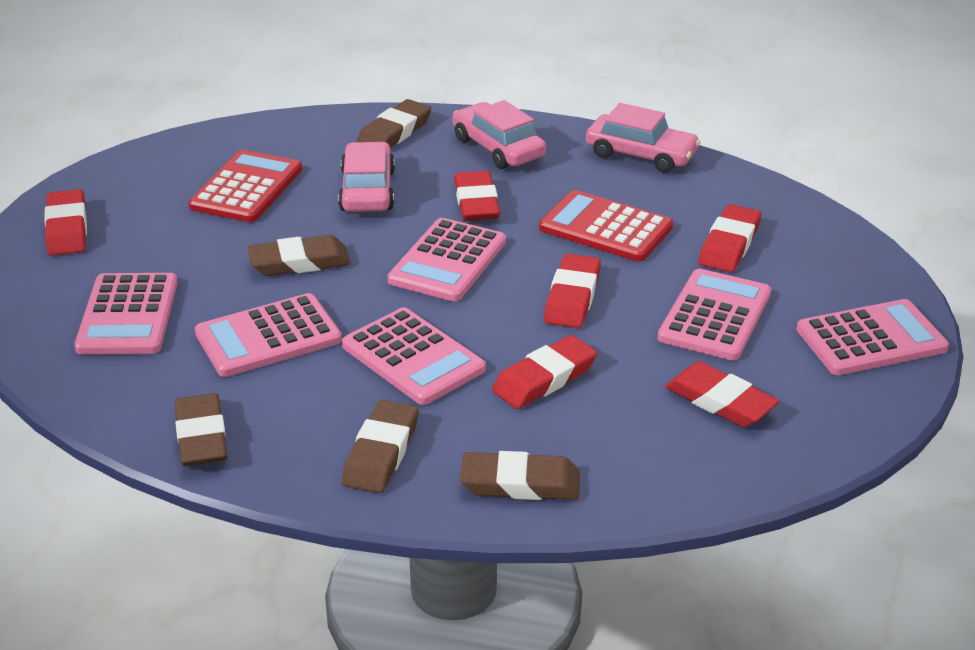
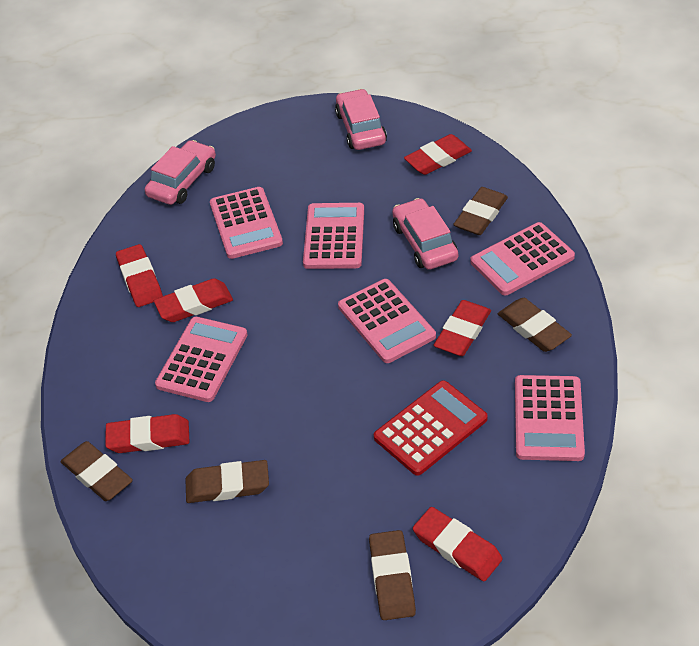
red calculator: 2 -> 1

